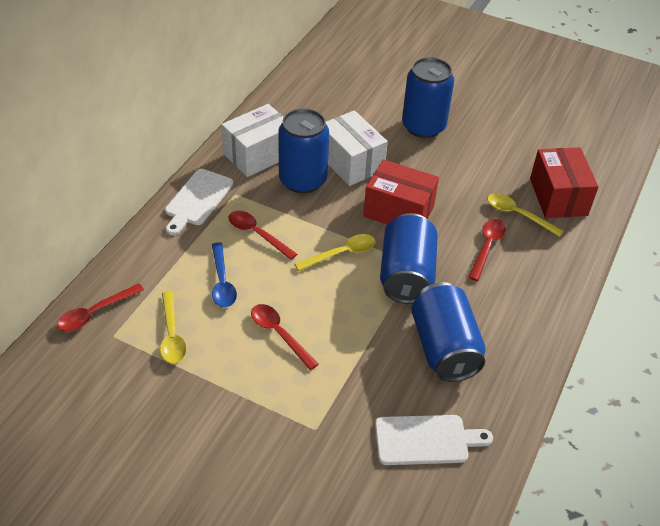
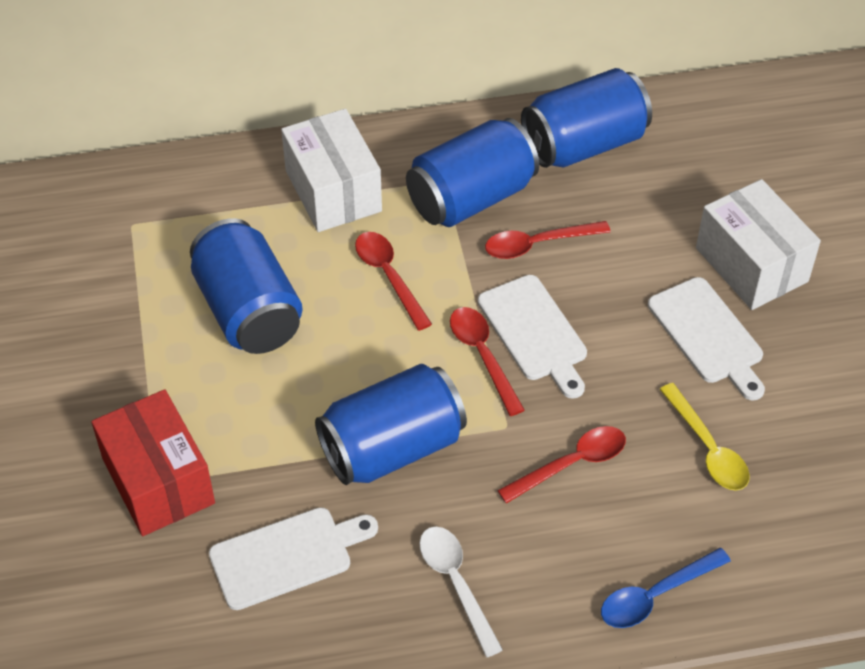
red box: 2 -> 1
white cutting board: 2 -> 3
white spoon: 0 -> 1
yellow spoon: 3 -> 1

